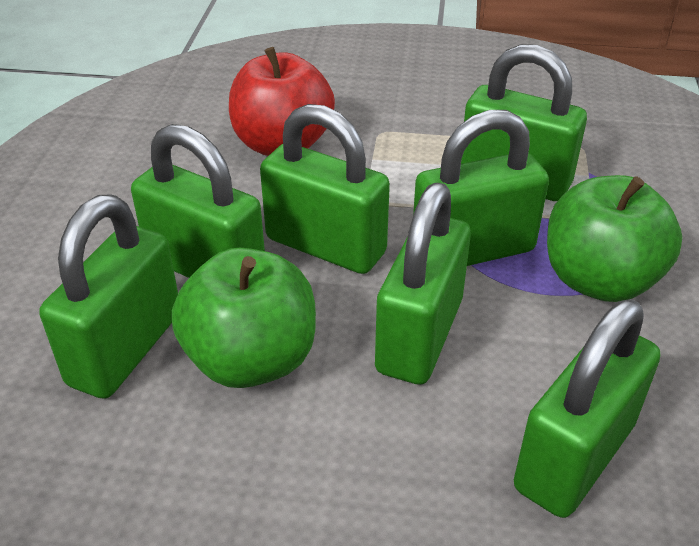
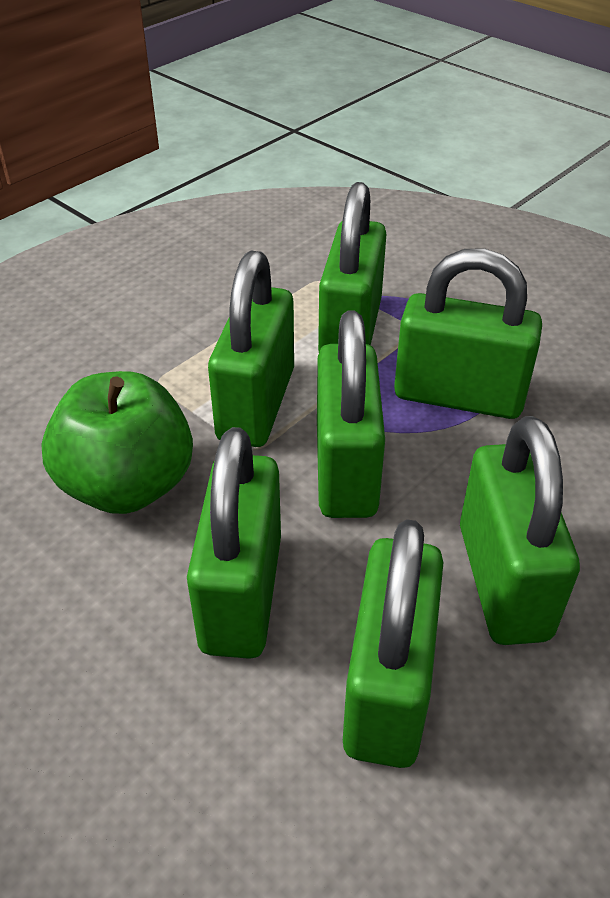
green apple: 2 -> 1
red apple: 1 -> 0

